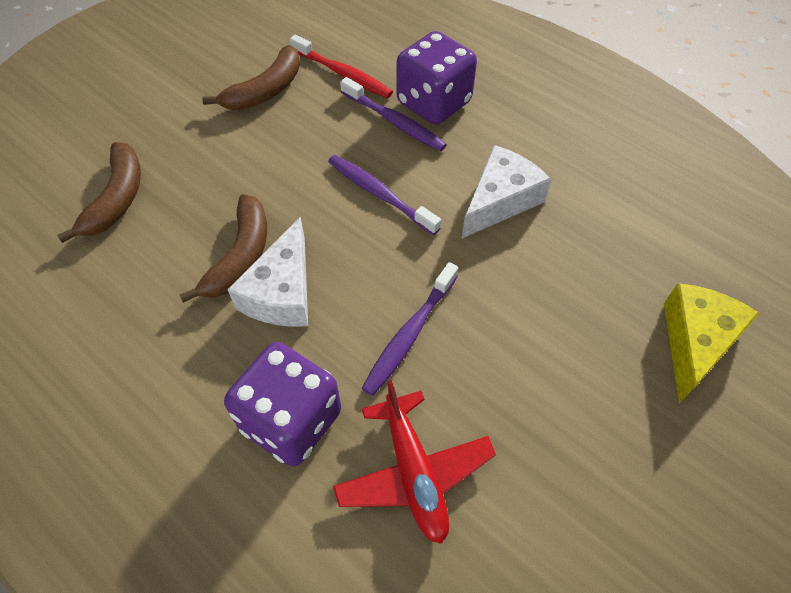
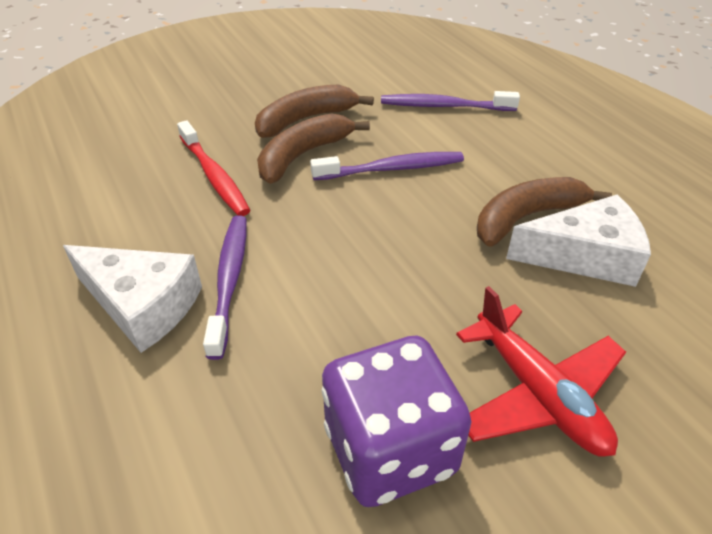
purple dice: 2 -> 1
yellow cheese: 1 -> 0

